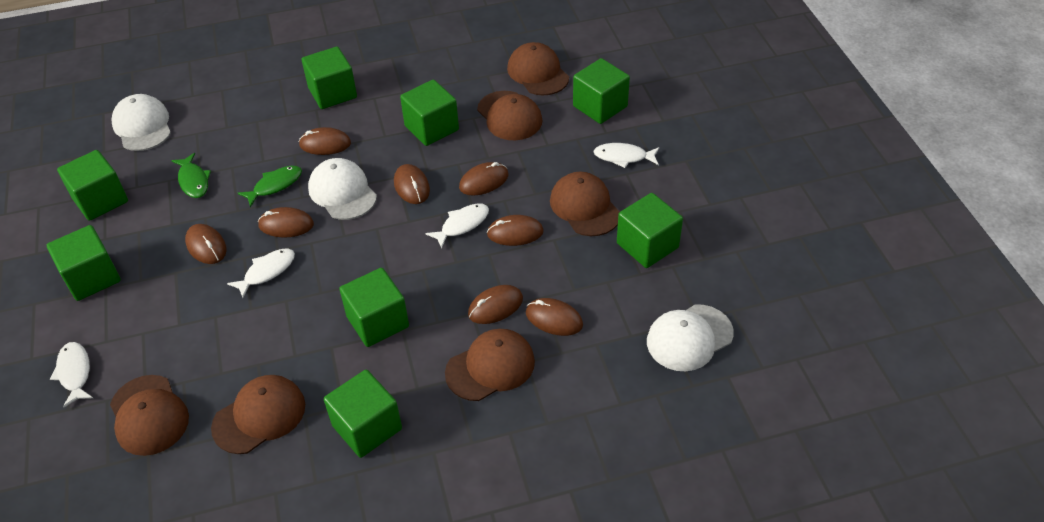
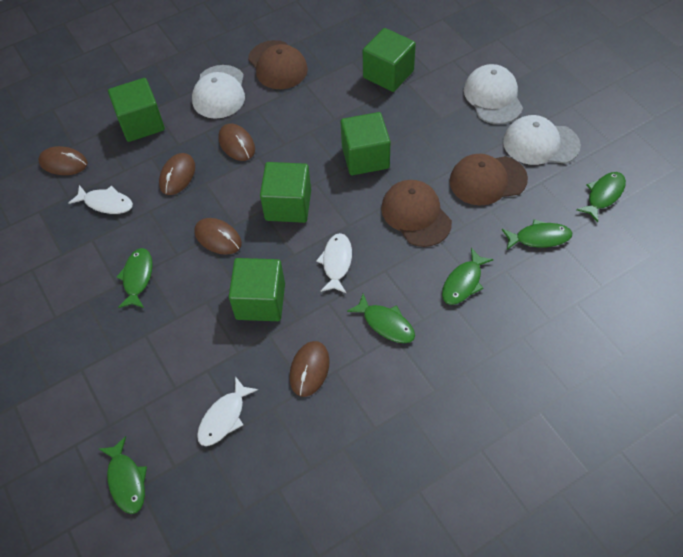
brown cap: 6 -> 3
brown mouse: 8 -> 5
green cube: 8 -> 5
green fish: 2 -> 6
white fish: 4 -> 3

